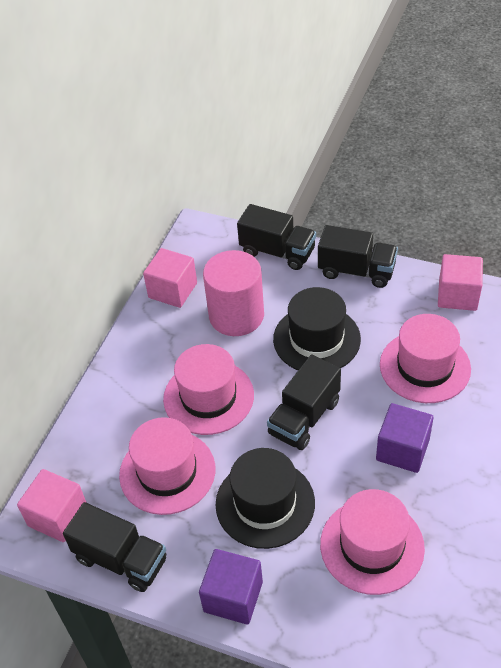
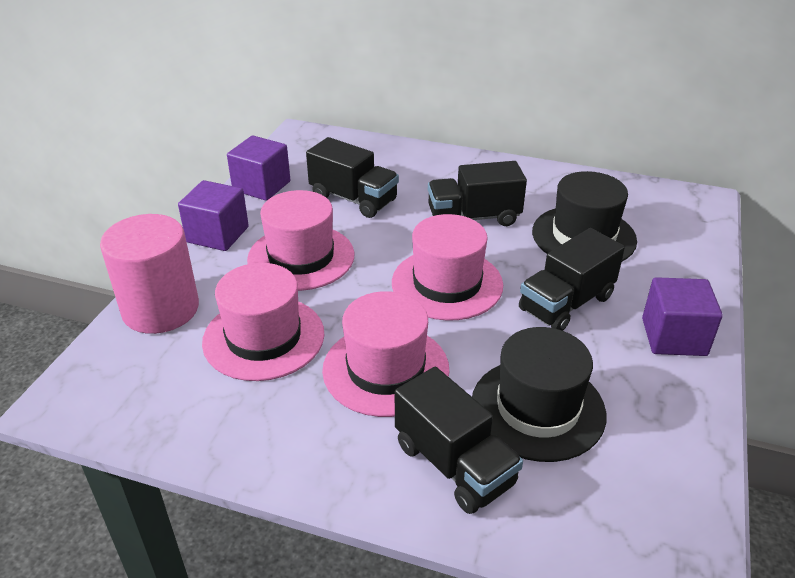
pink cube: 3 -> 0
purple cube: 2 -> 3

